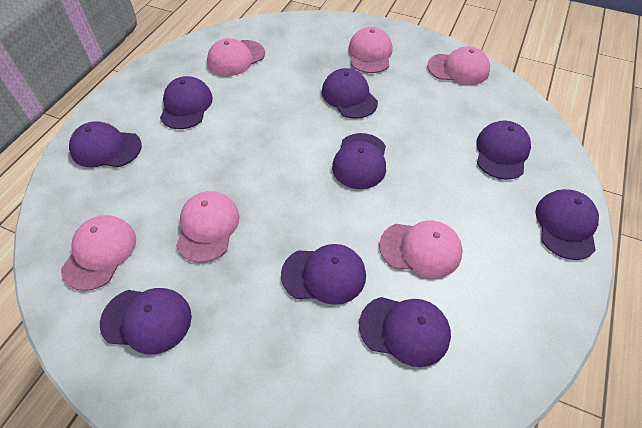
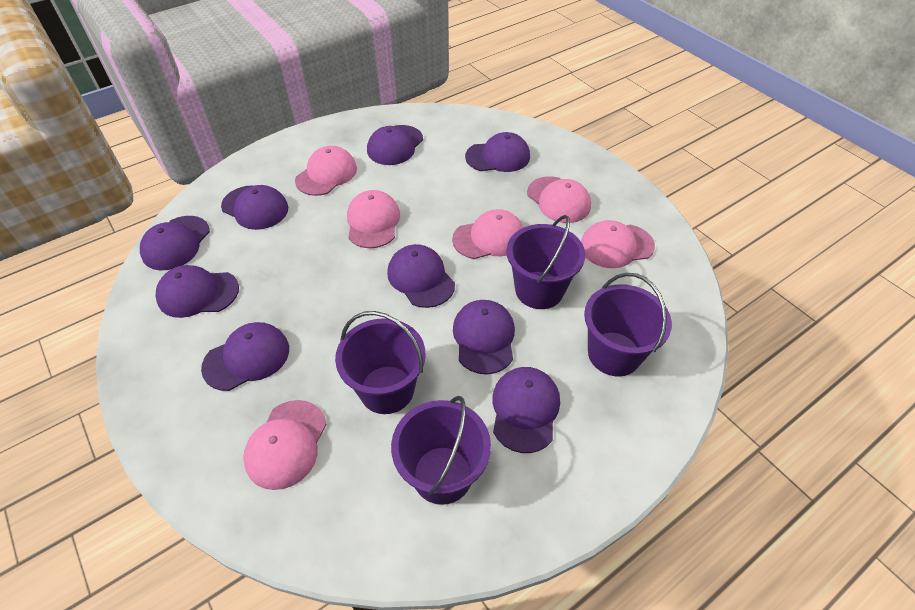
purple bucket: 0 -> 4

